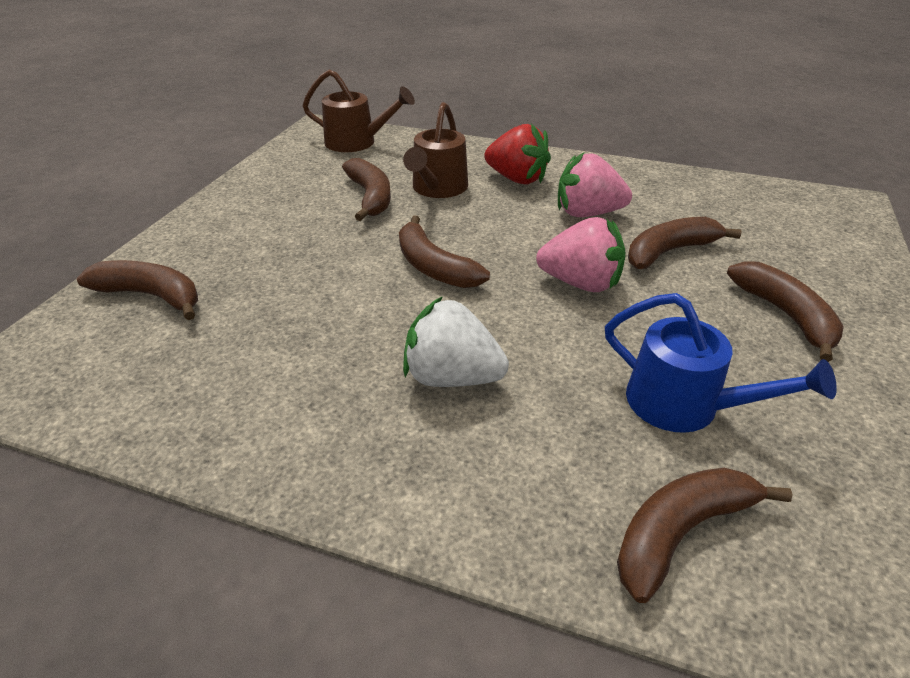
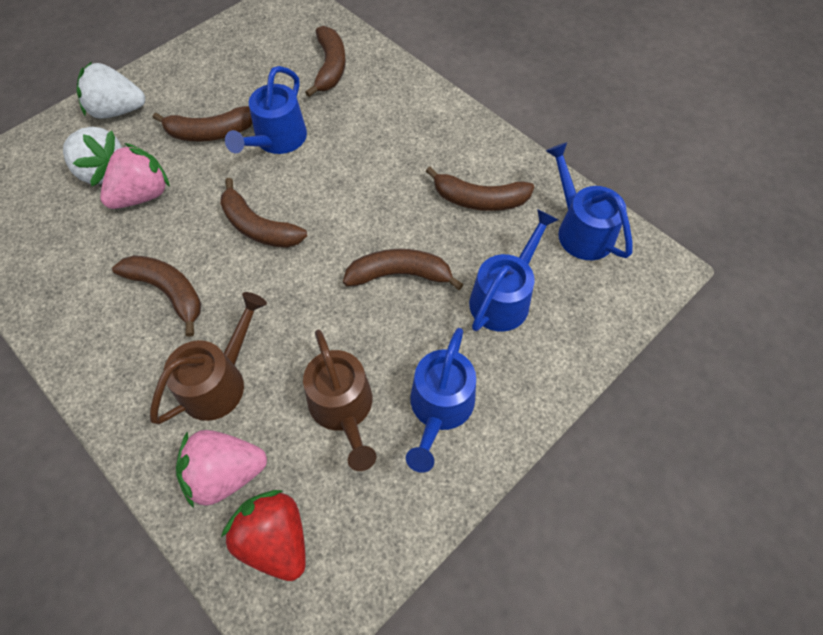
blue watering can: 1 -> 4
white strawberry: 1 -> 2

